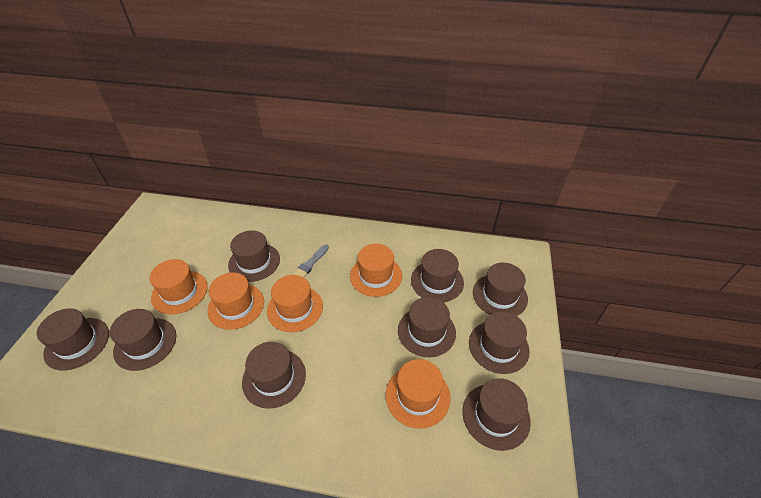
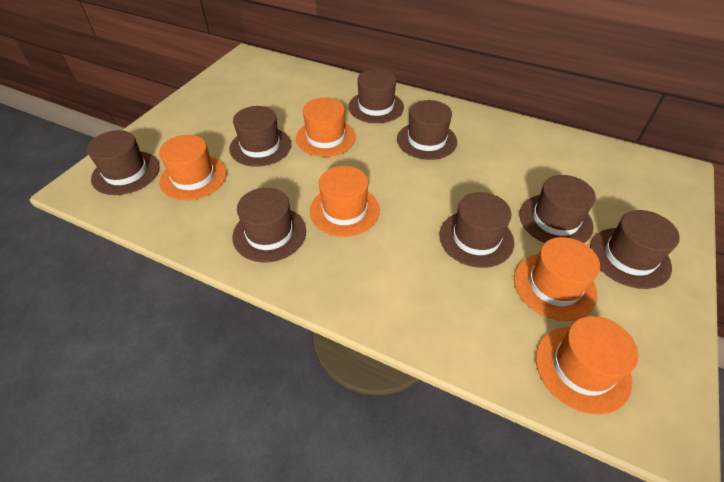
brown hat: 9 -> 8
grey brush: 1 -> 0

